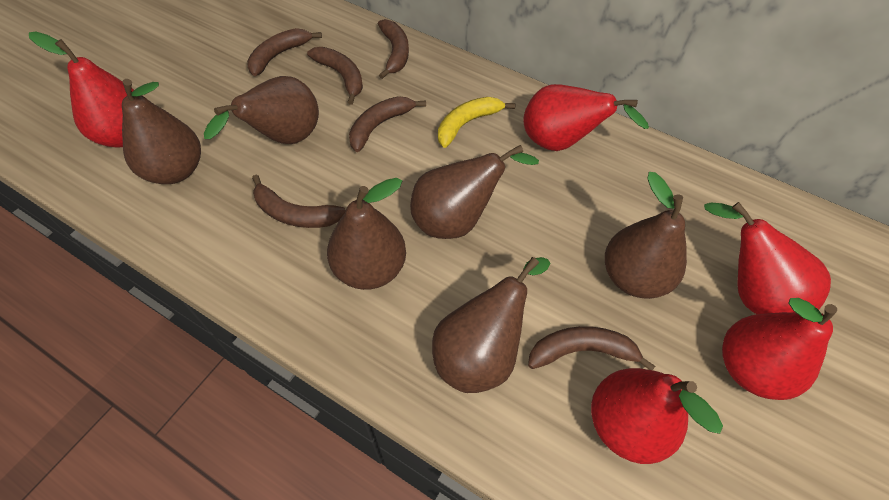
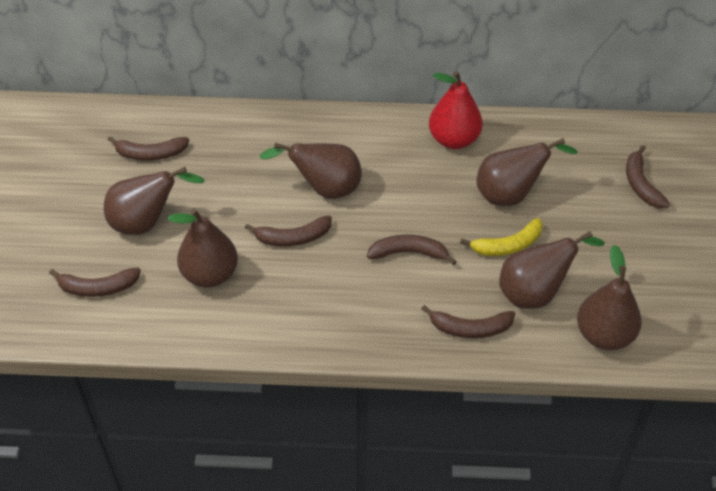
red pear: 5 -> 1

